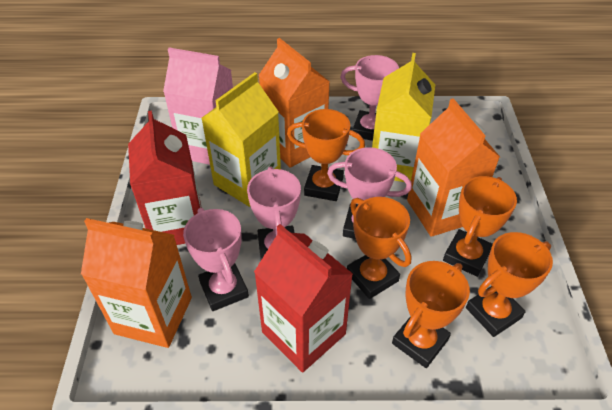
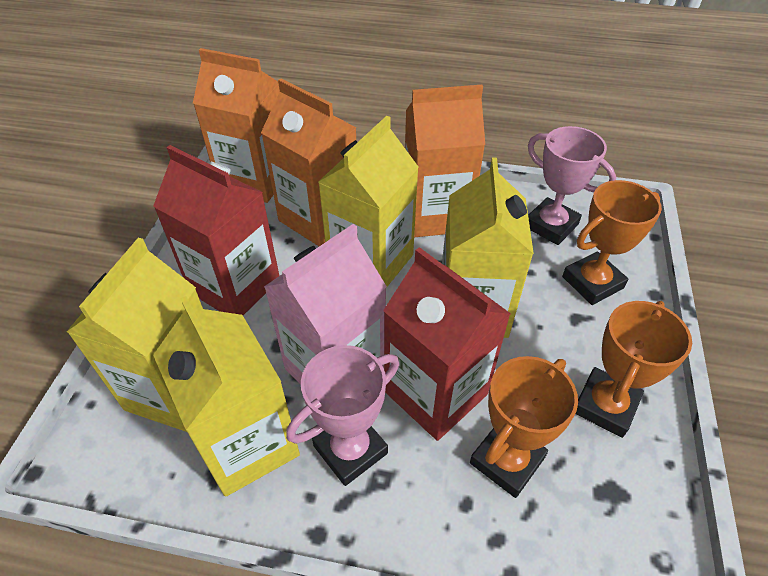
orange trophy: 5 -> 3
pink trophy: 4 -> 2
yellow carton: 2 -> 4

